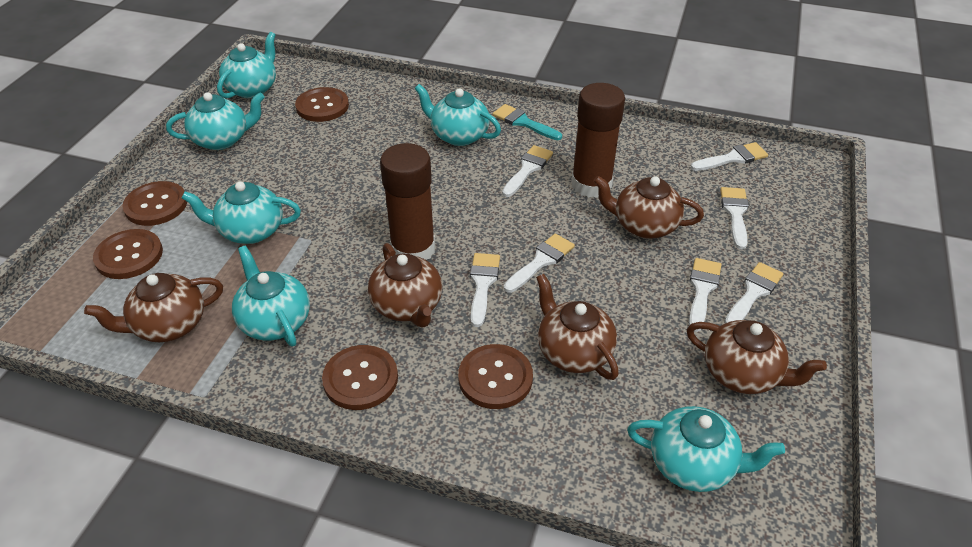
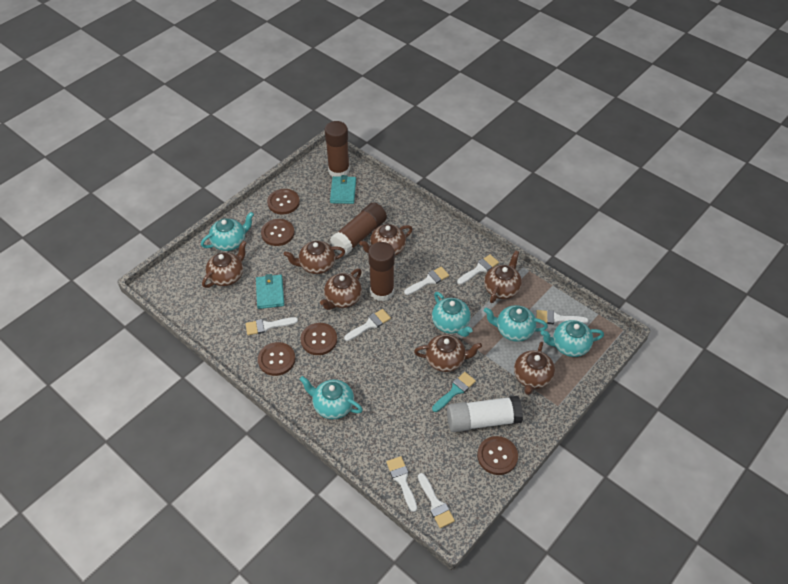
brown glue stick: 2 -> 3
brown teapot: 5 -> 7
turquoise teapot: 6 -> 5
turquoise wallet: 0 -> 2
white glue stick: 0 -> 1

